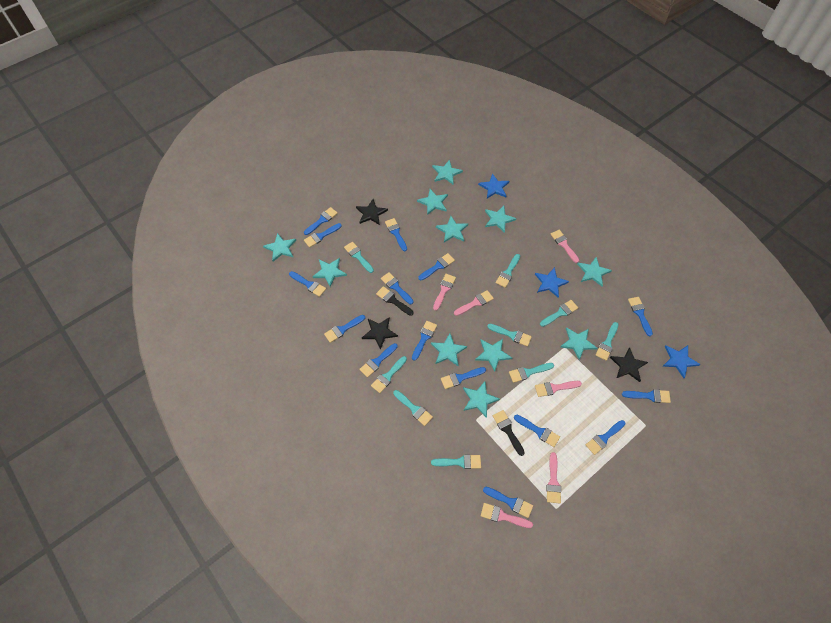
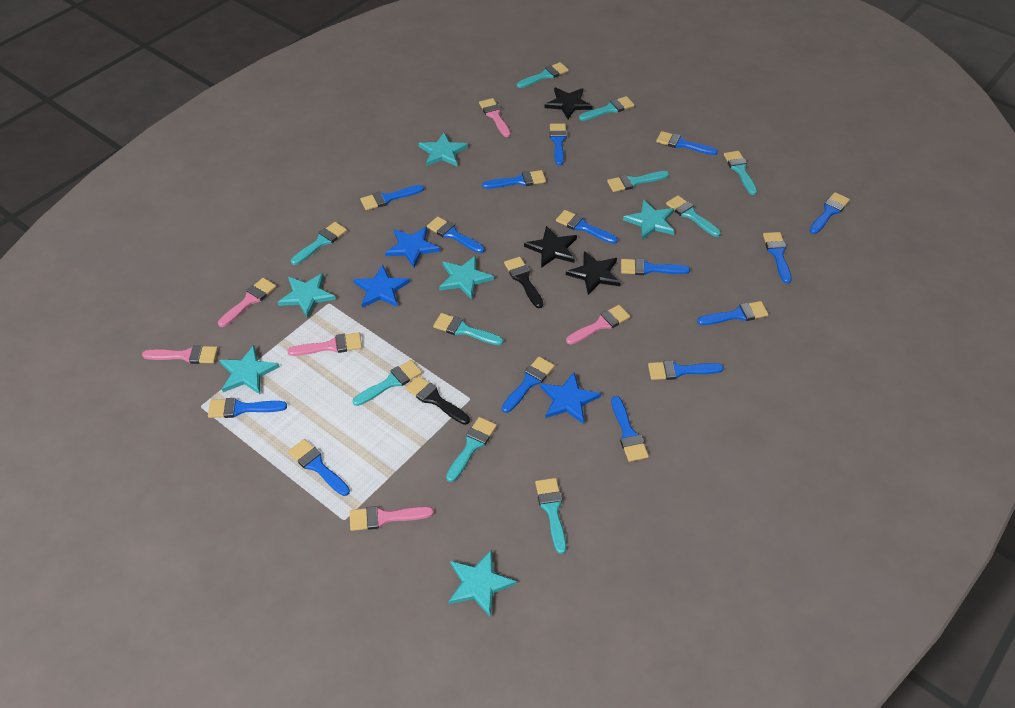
turquoise brush: 9 -> 10
turquoise star: 11 -> 6

